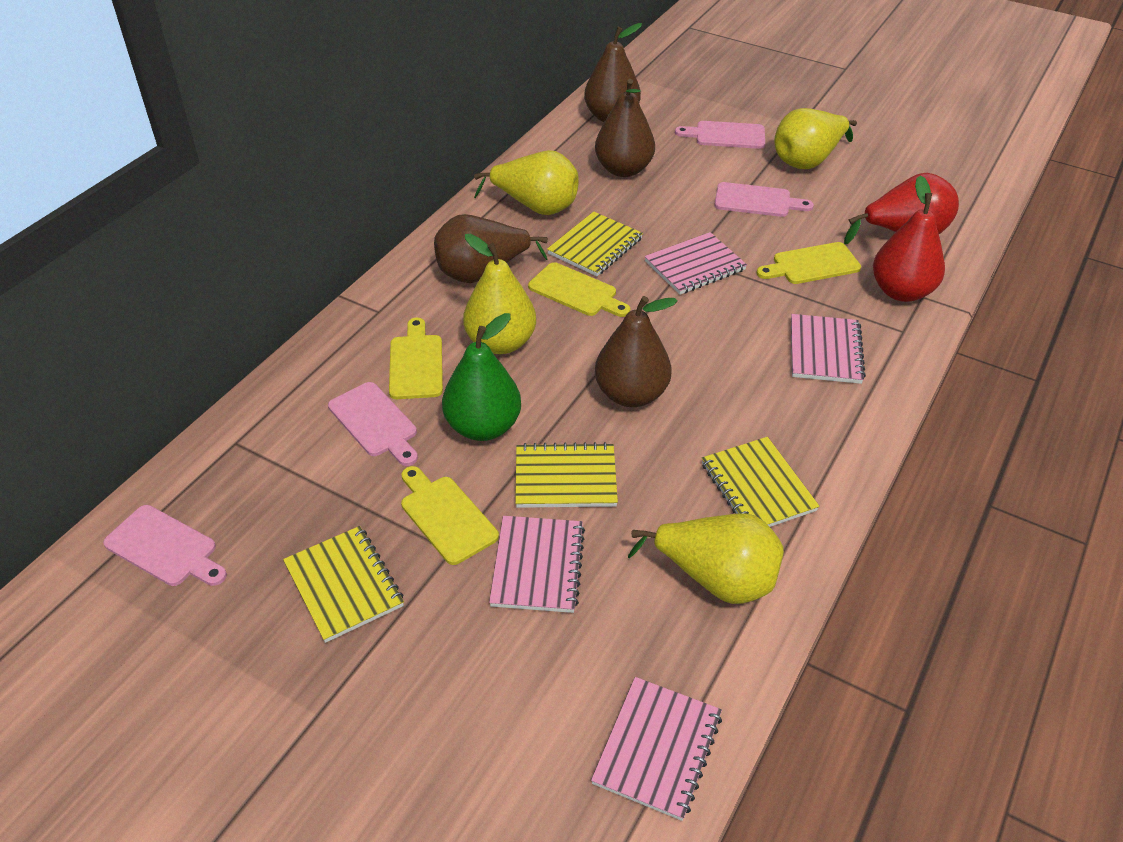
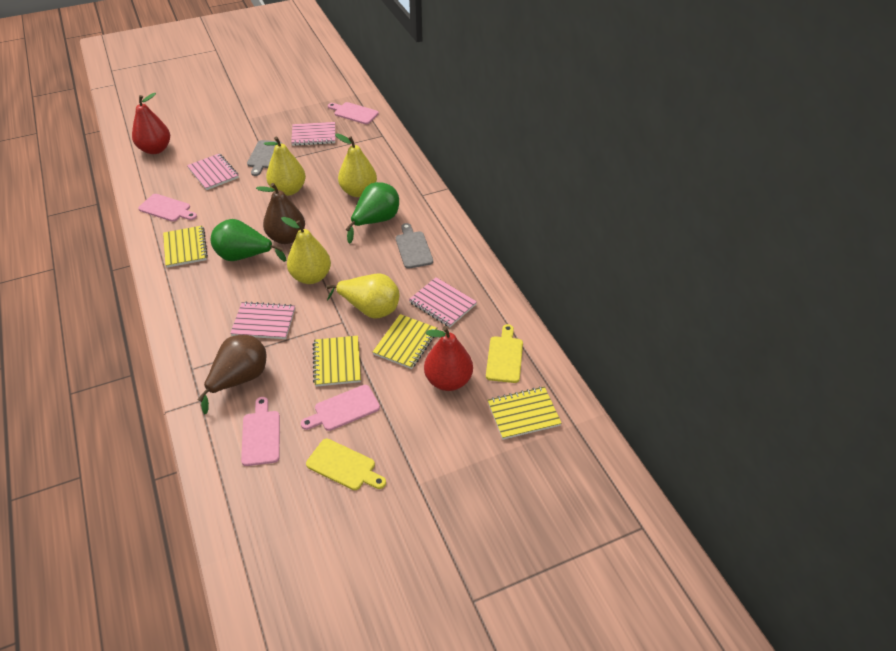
brown pear: 4 -> 2
green pear: 1 -> 2
grey cutting board: 0 -> 2
yellow cutting board: 4 -> 2

